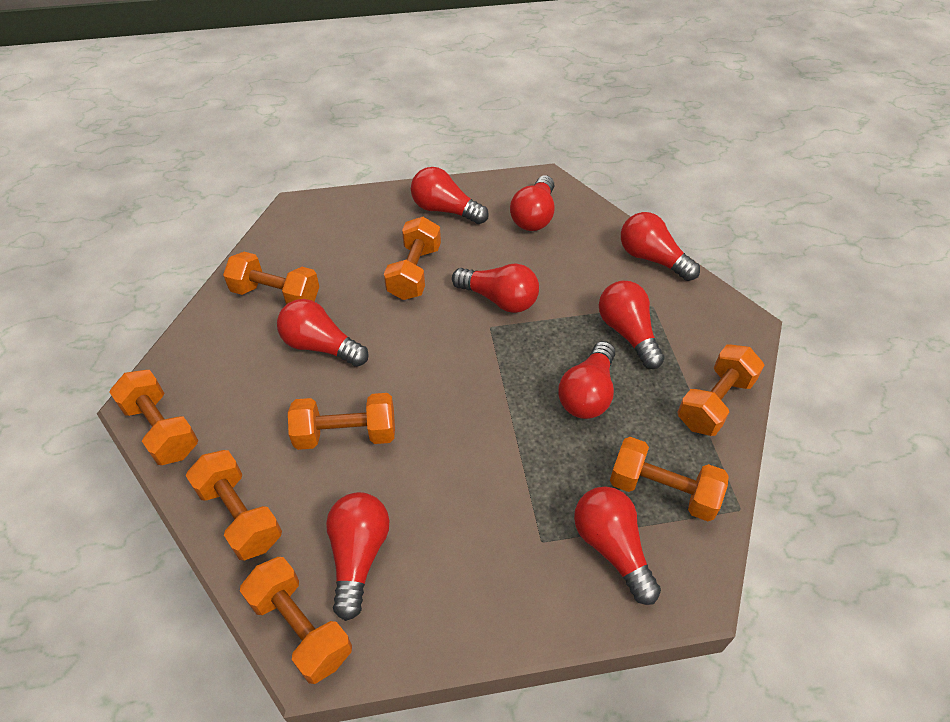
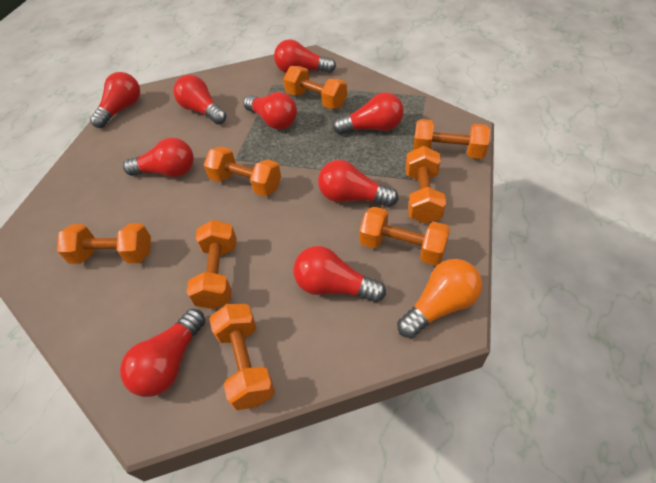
orange light bulb: 0 -> 1

